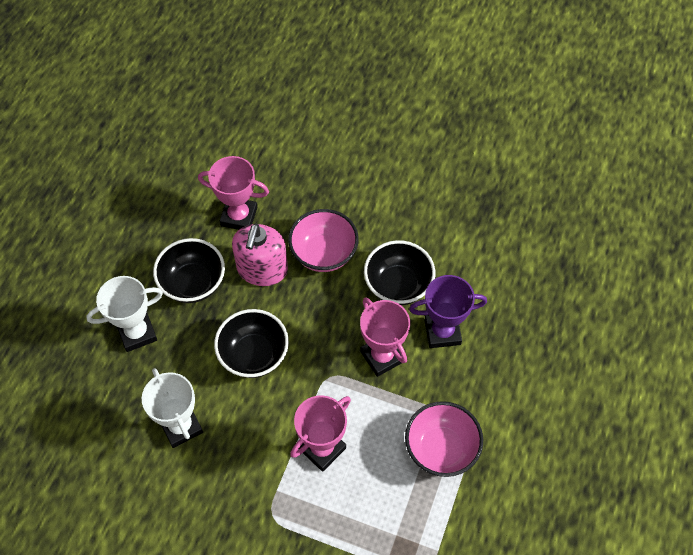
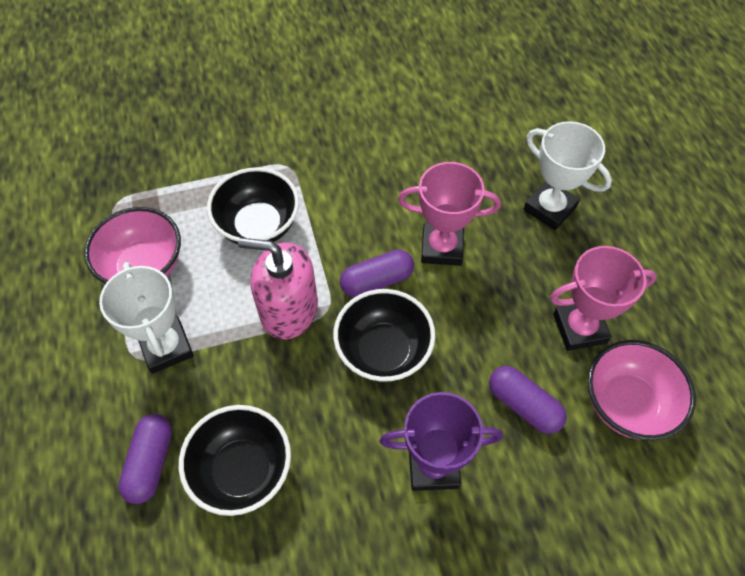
pink trophy: 3 -> 2
purple capsule: 0 -> 3

